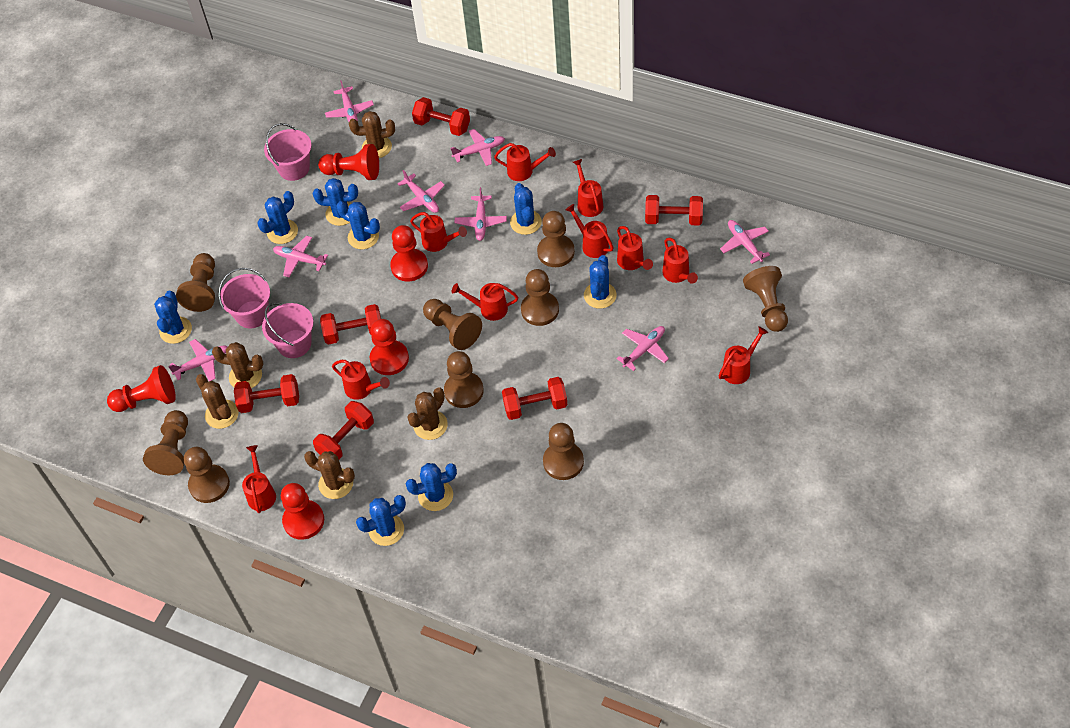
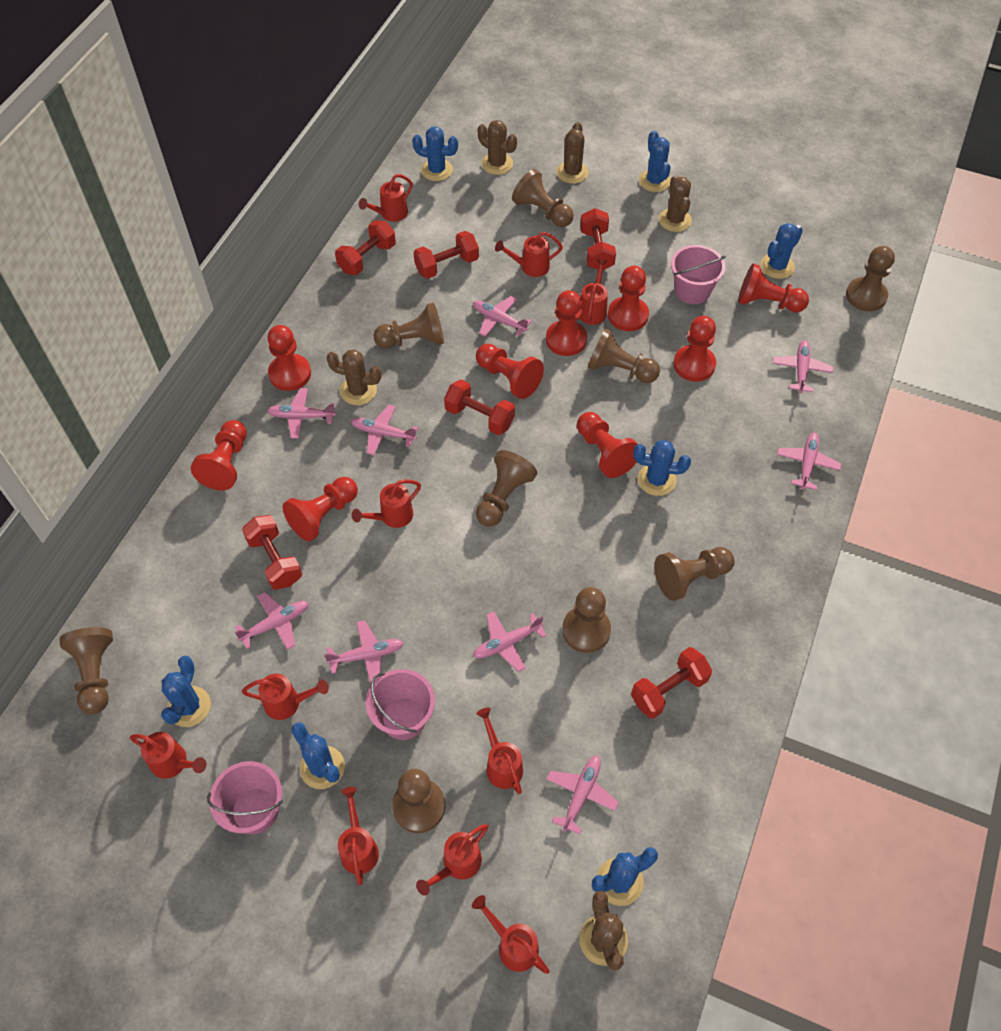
blue cactus: 8 -> 7
pink plane: 8 -> 9
red pawn: 5 -> 9

